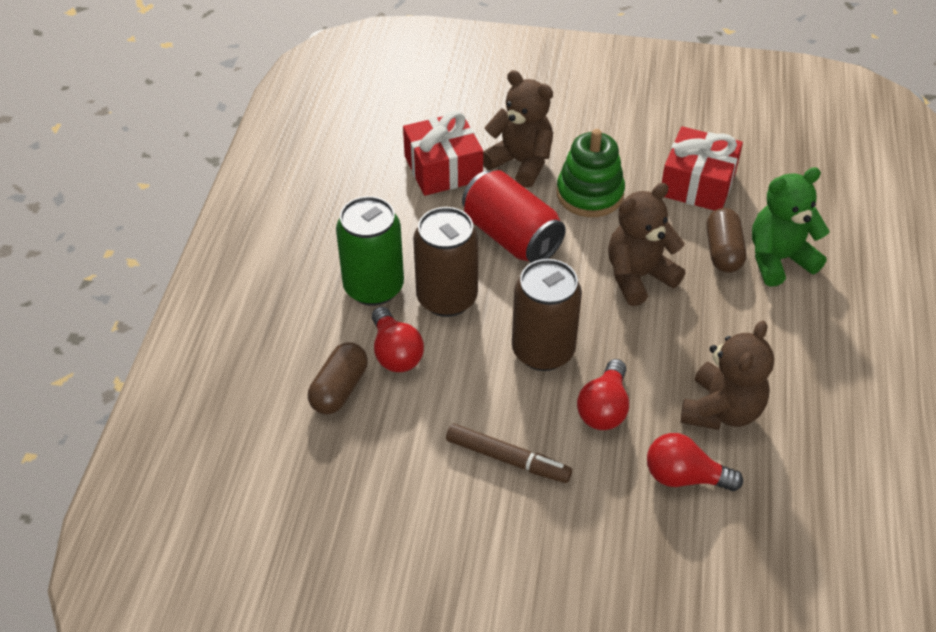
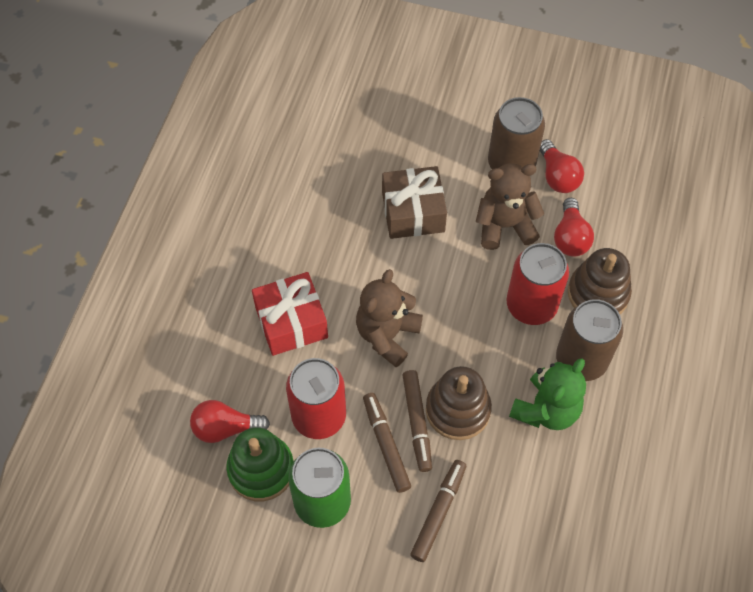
brown capsule: 2 -> 0
brown gift: 0 -> 1
brown marker: 1 -> 3
brown stacking toy: 0 -> 2
brown teddy bear: 3 -> 2
red can: 1 -> 2
red gift: 2 -> 1

